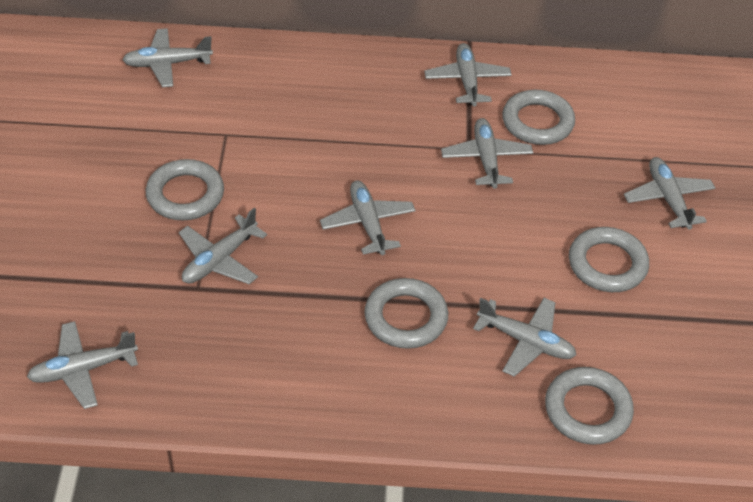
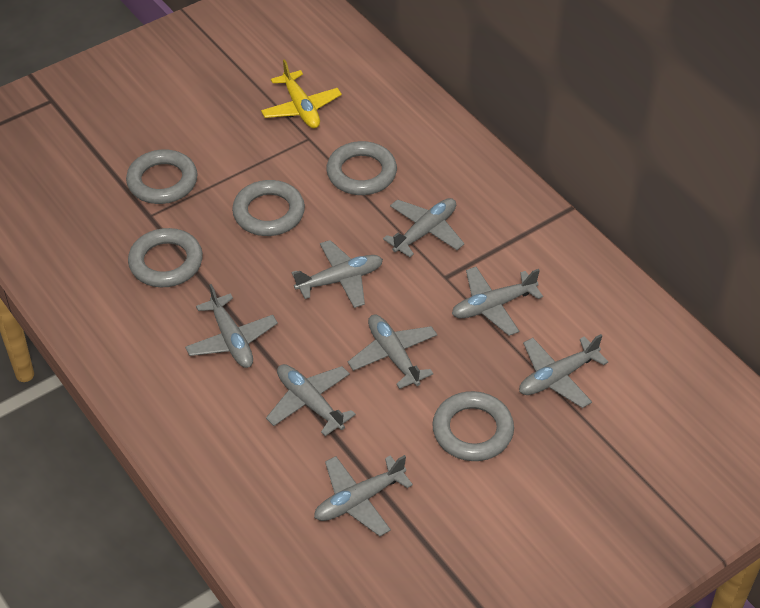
yellow plane: 0 -> 1

